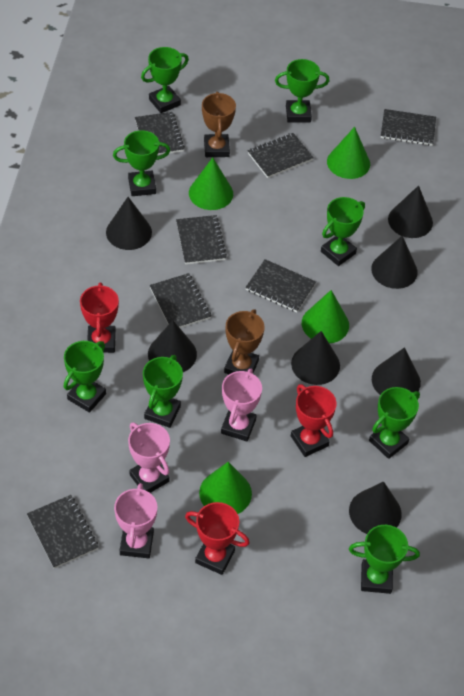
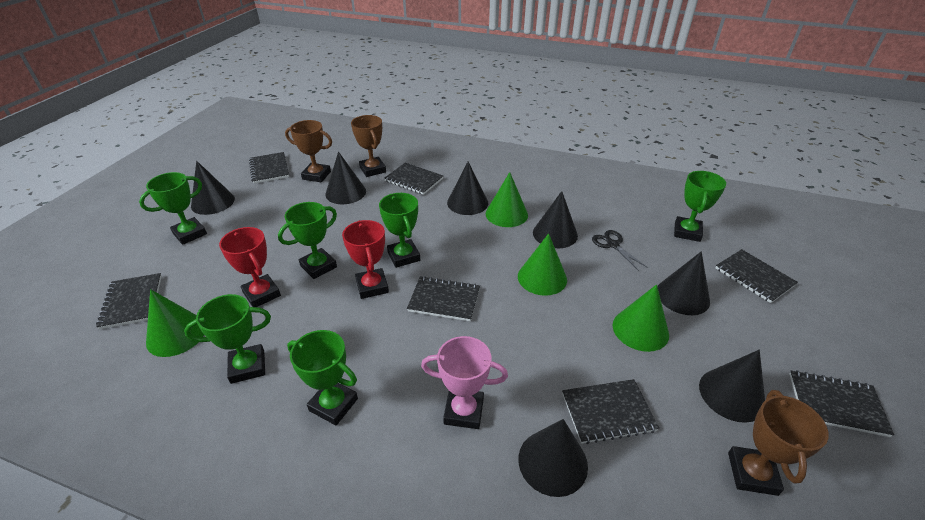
black scissors: 0 -> 1
brown trophy: 2 -> 3
green trophy: 8 -> 6
pink trophy: 3 -> 1
red trophy: 3 -> 2

